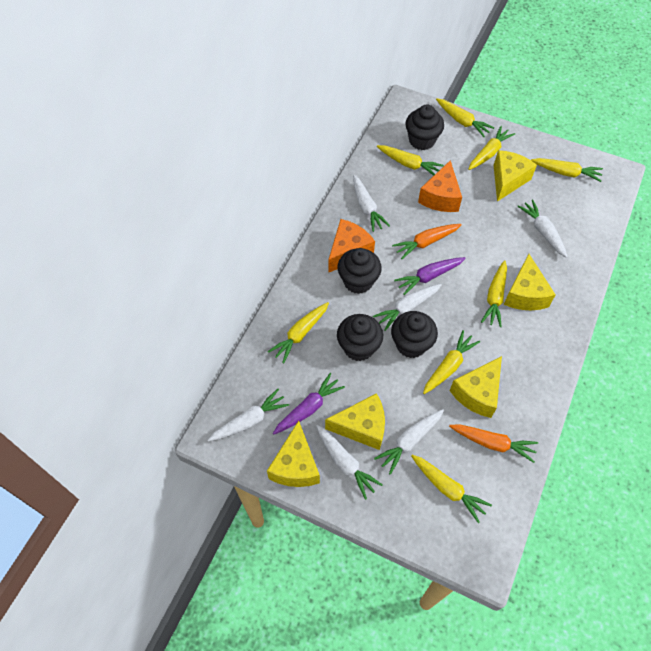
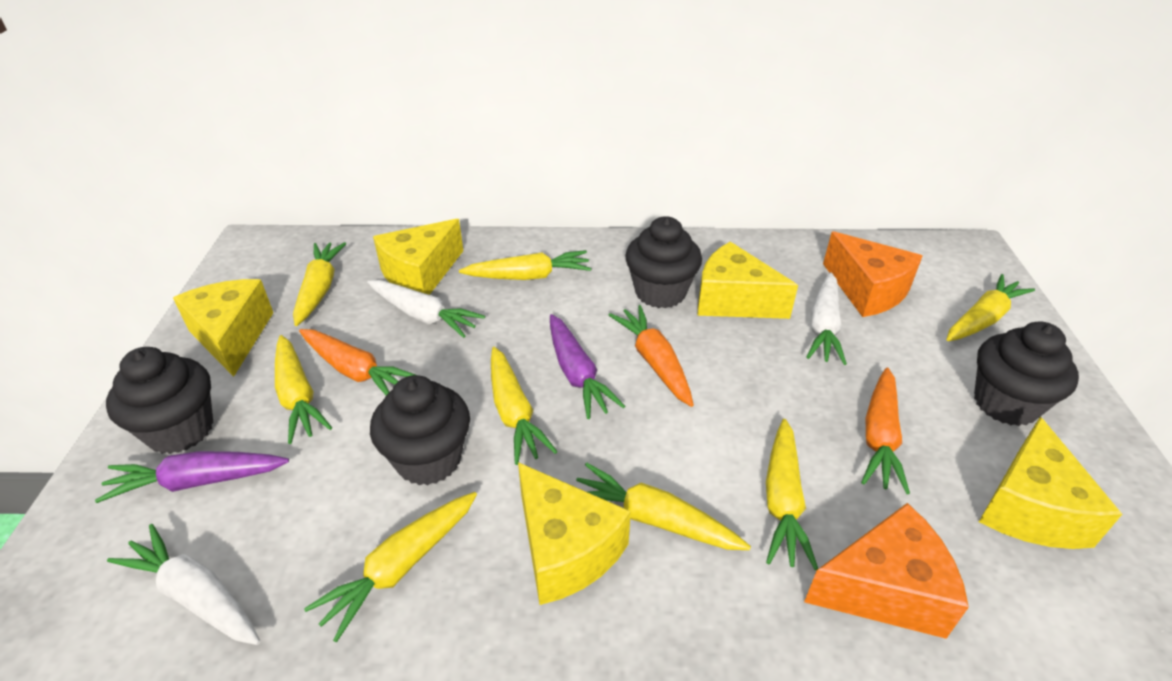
orange carrot: 2 -> 3
white carrot: 6 -> 3

